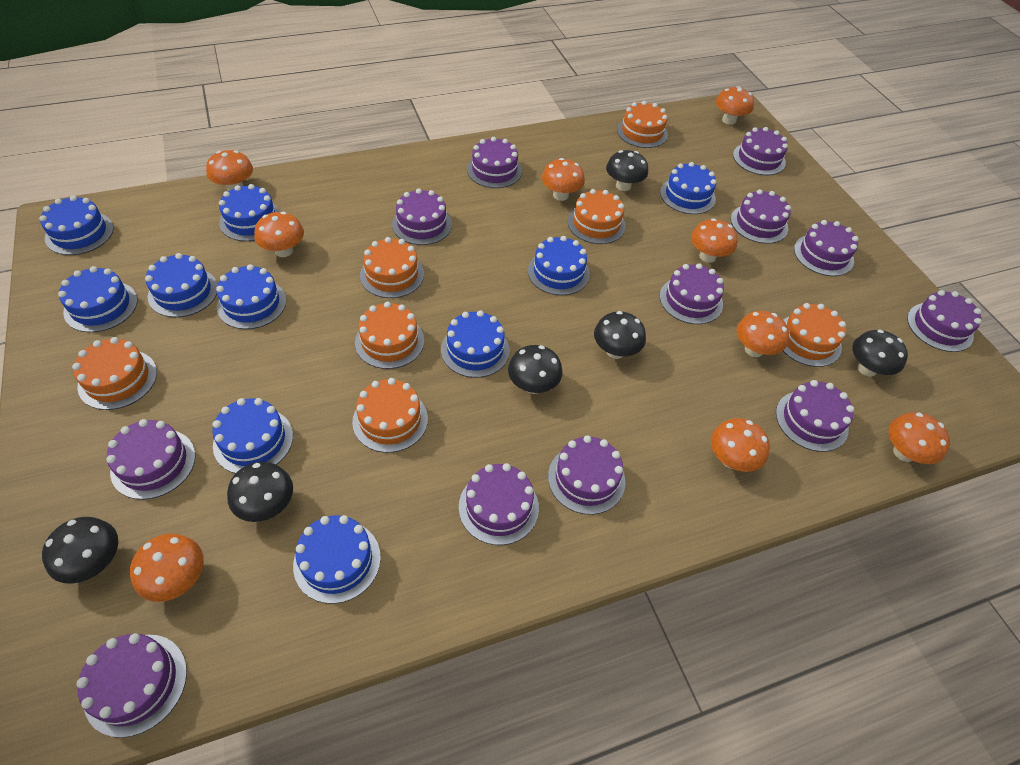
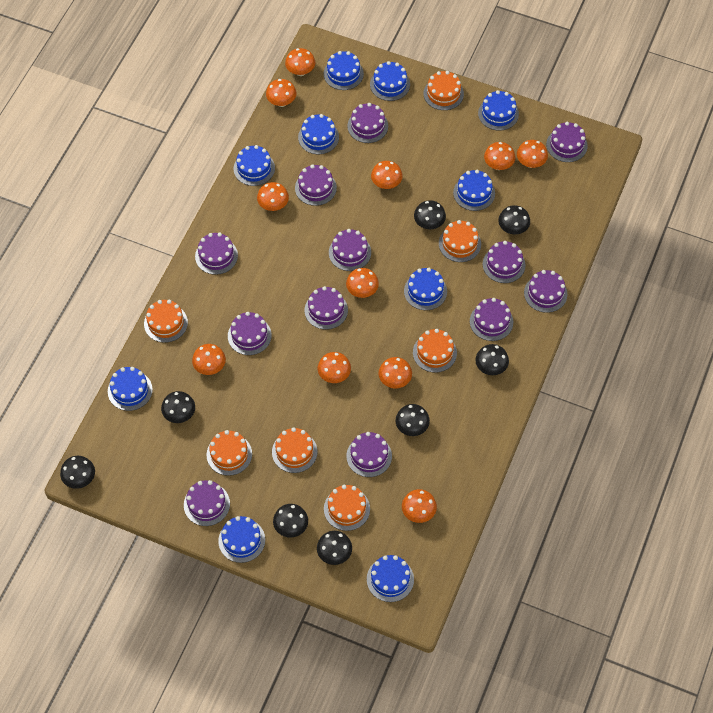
black mushroom: 6 -> 8
orange mushroom: 9 -> 11

